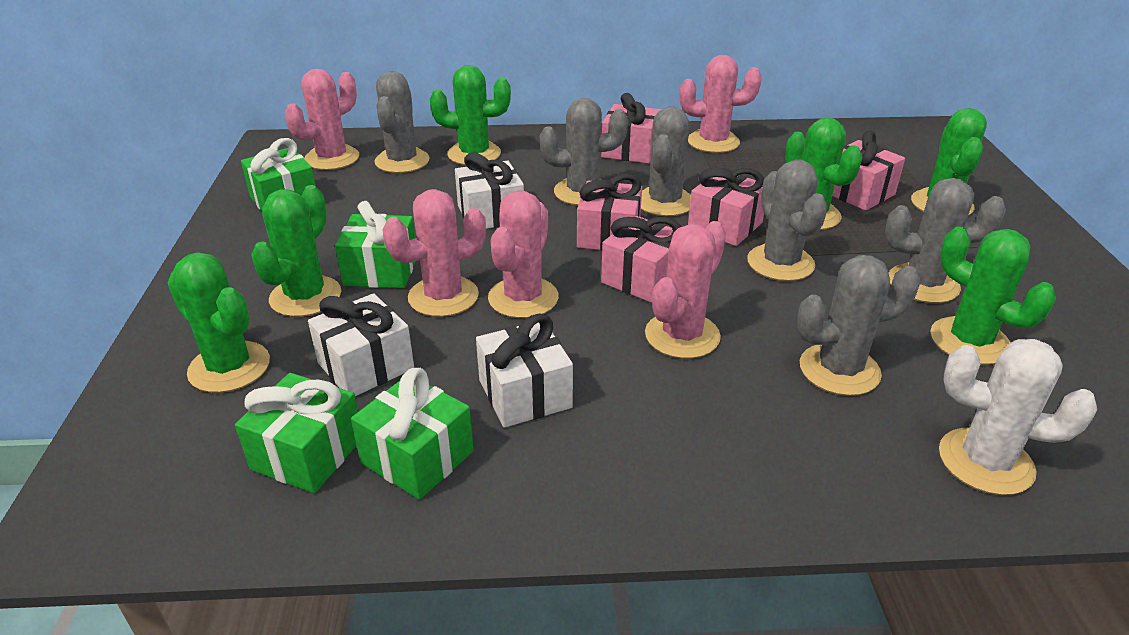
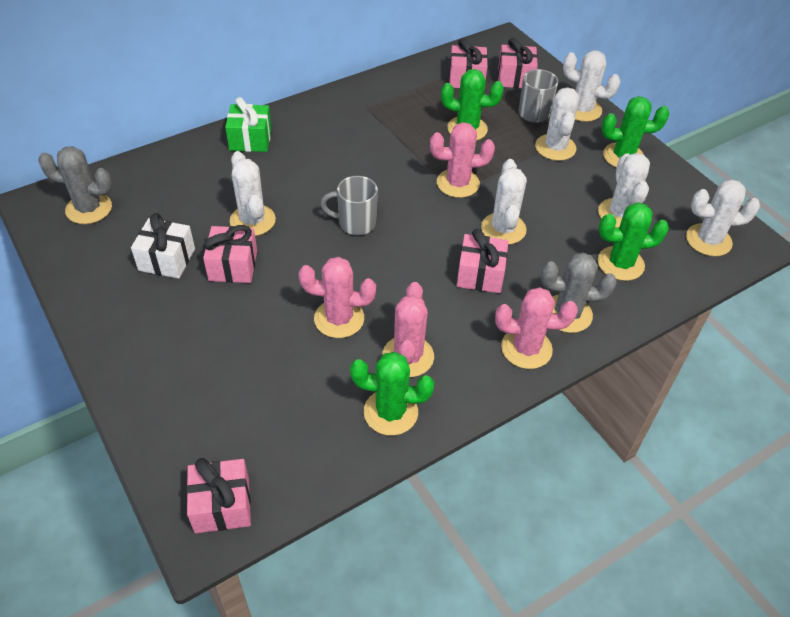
green cactus: 6 -> 4
green gift: 4 -> 1
grey cactus: 6 -> 2
grey mug: 0 -> 2
pink cactus: 5 -> 4
white cactus: 1 -> 6
white gift: 3 -> 1

